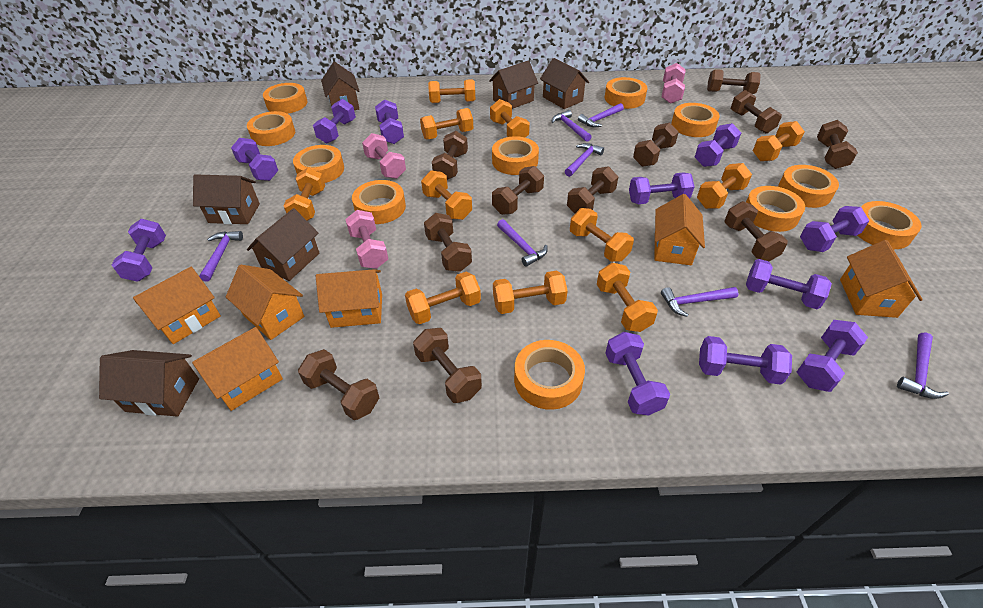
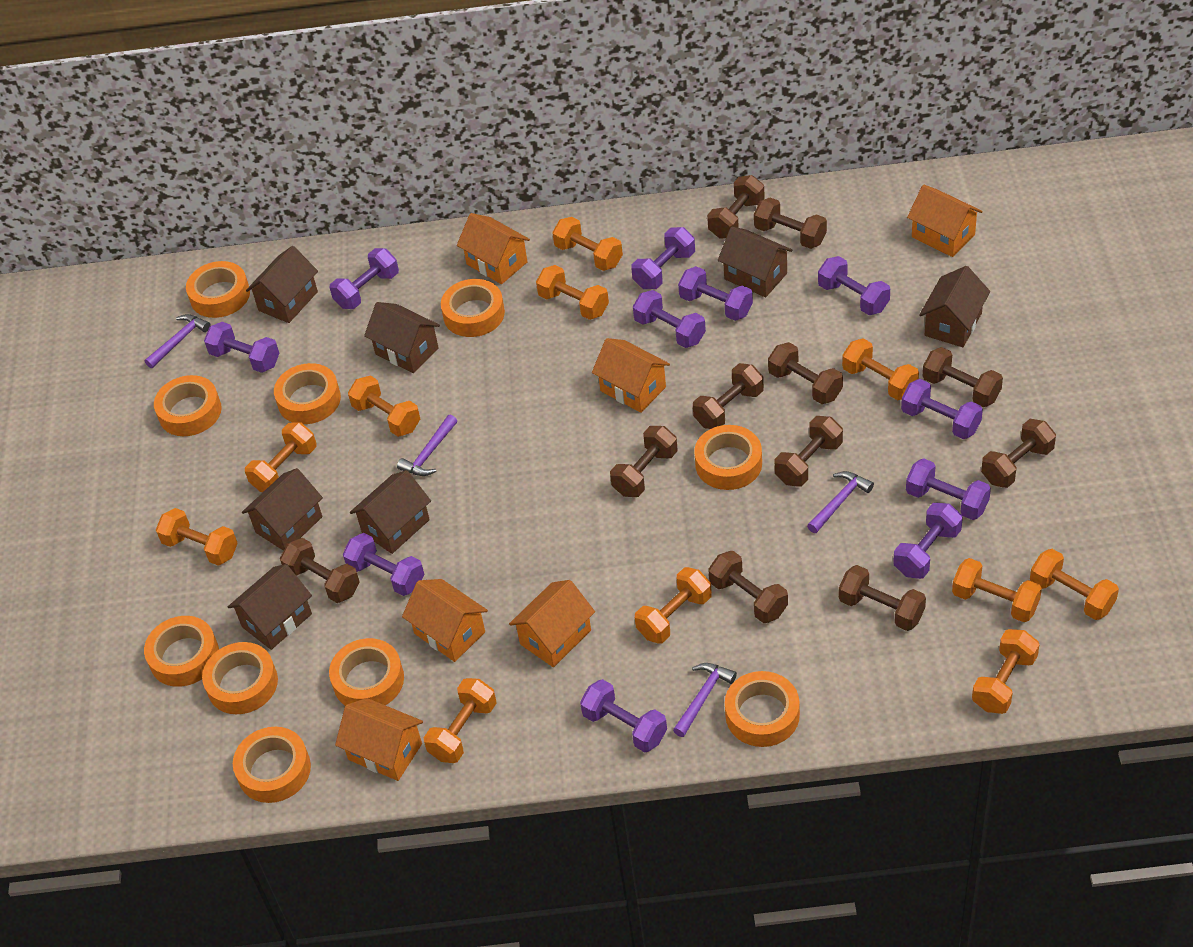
brown house: 6 -> 7
orange tape: 11 -> 10
pink dumbbell: 3 -> 0
purple hammer: 7 -> 4

